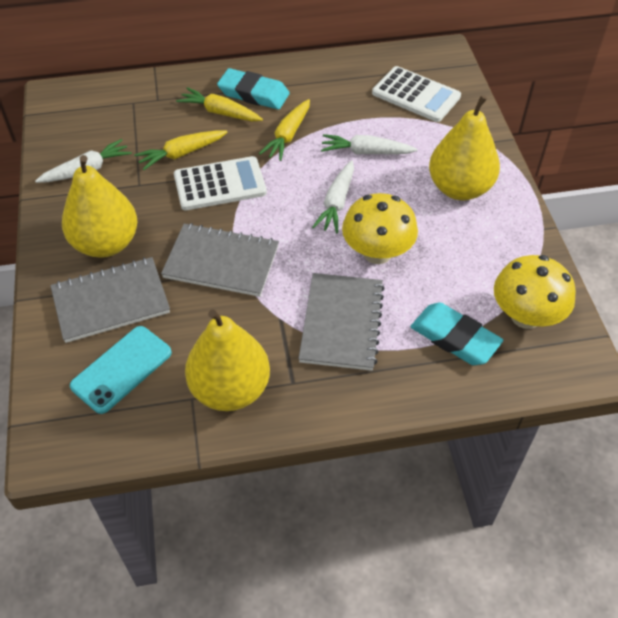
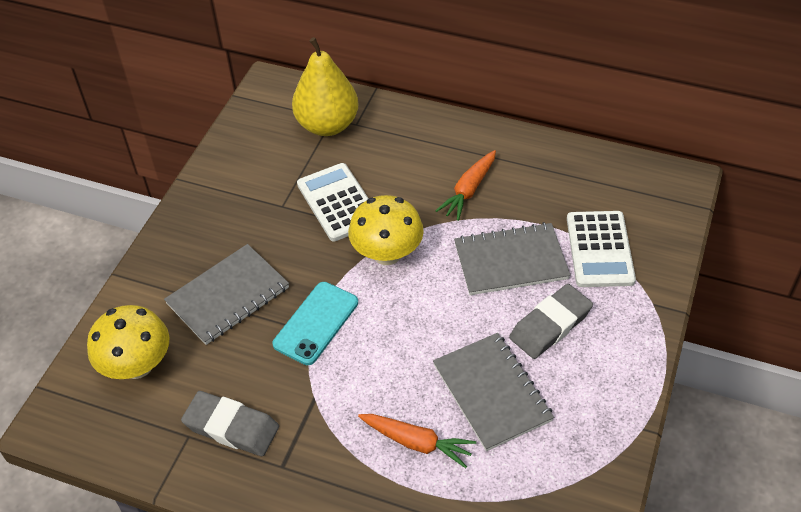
grey eraser: 0 -> 2
orange carrot: 0 -> 2
turquoise eraser: 2 -> 0
white carrot: 3 -> 0
yellow carrot: 3 -> 0
yellow pear: 3 -> 1

